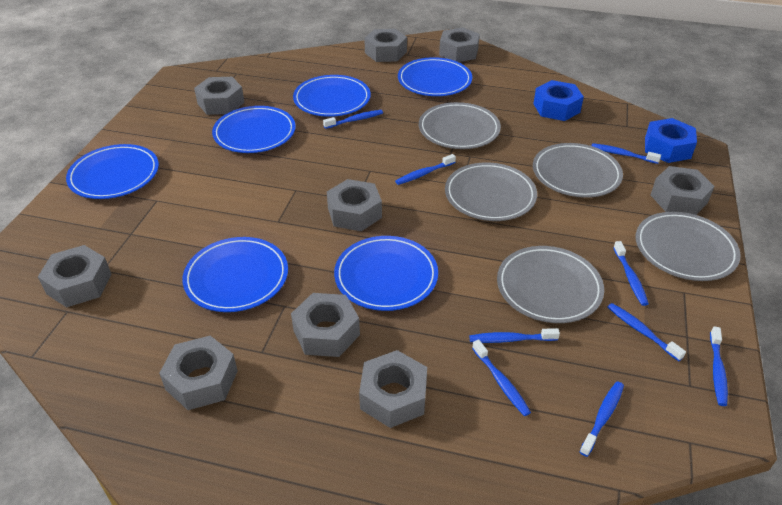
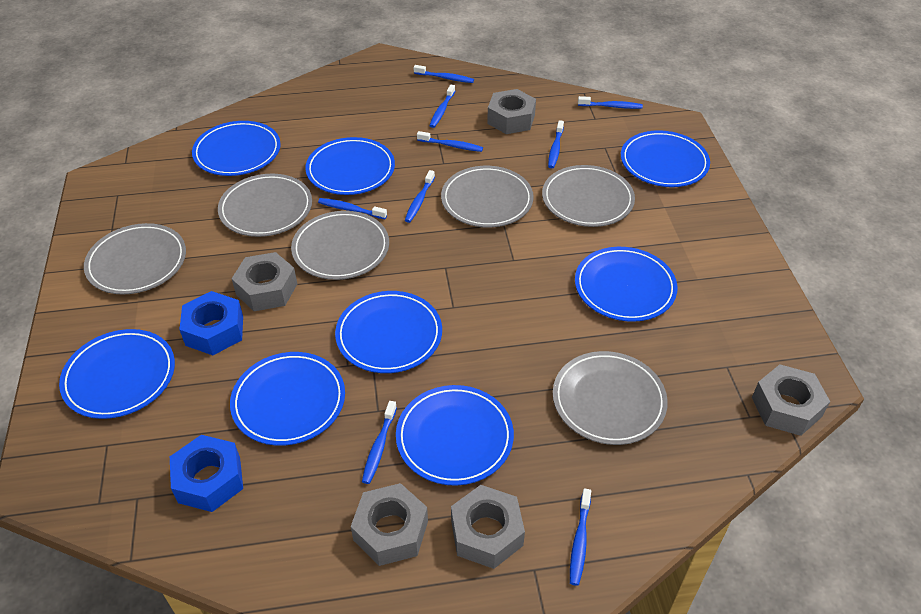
blue plate: 6 -> 8
grey nut: 9 -> 5
grey plate: 5 -> 6

